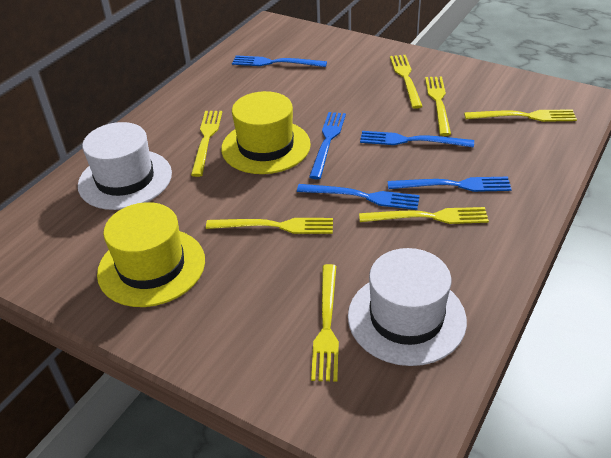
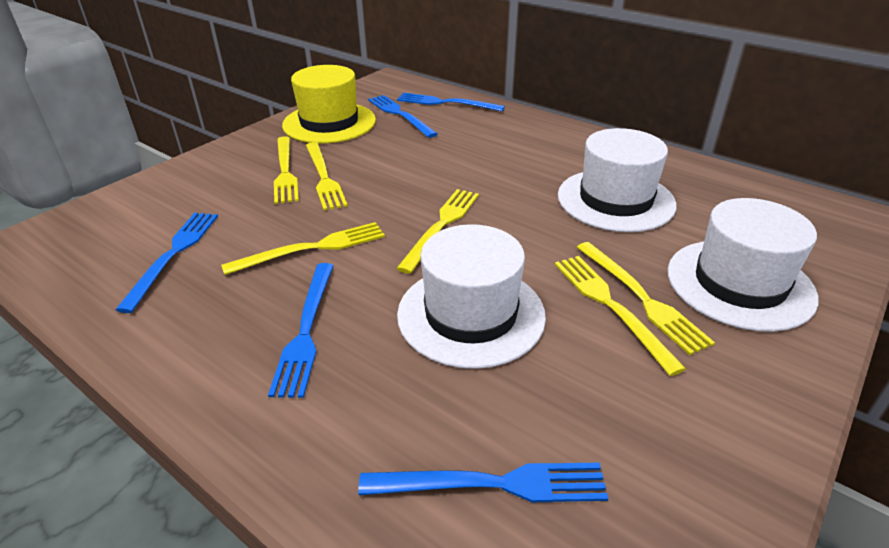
white hat: 2 -> 3
yellow fork: 7 -> 6
yellow hat: 2 -> 1

